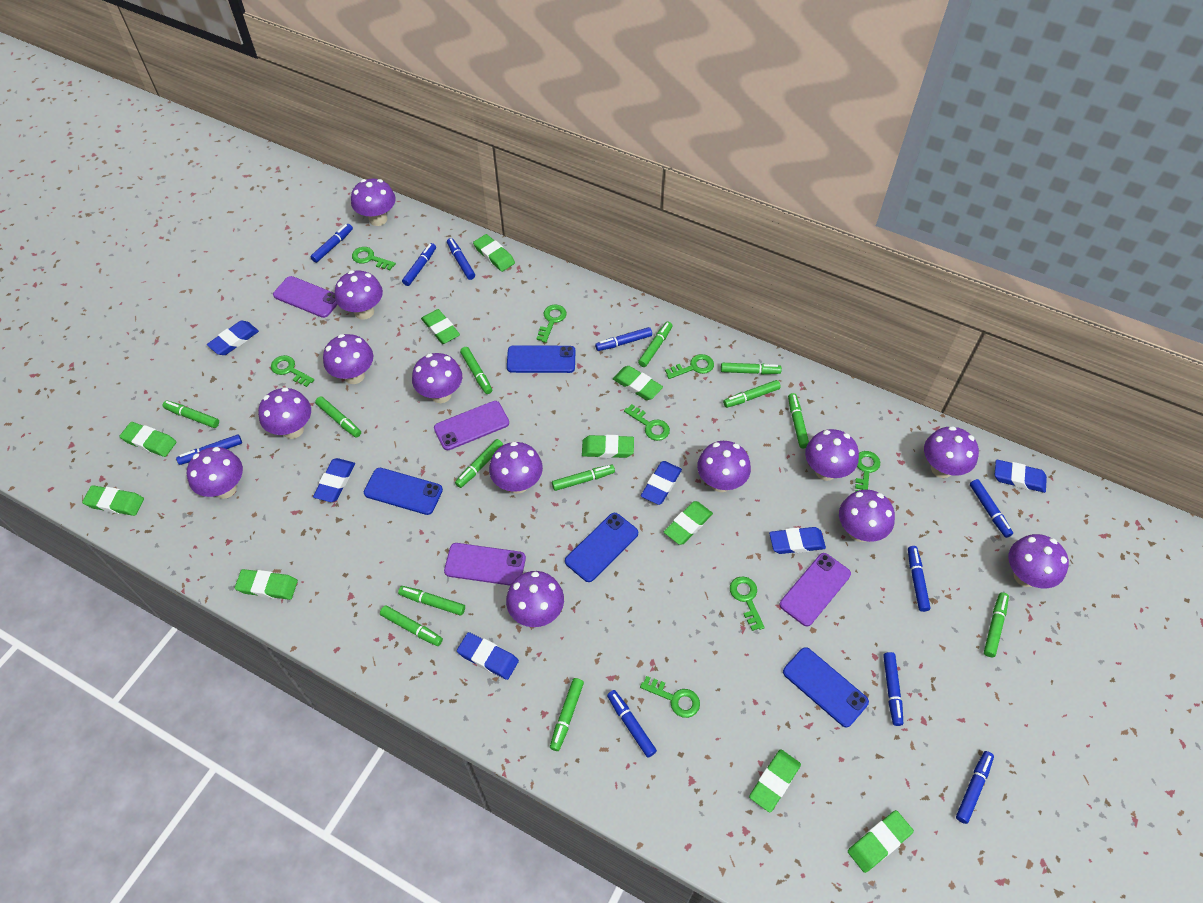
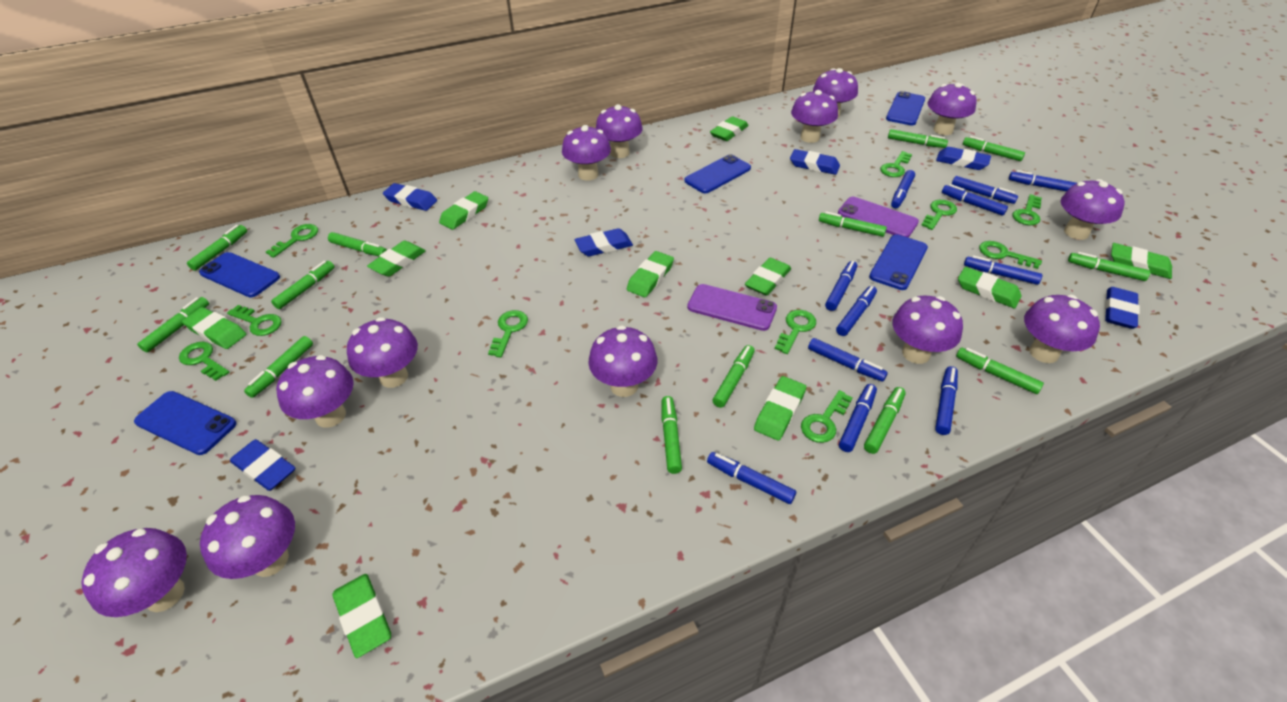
blue marker: 10 -> 11
blue phone: 4 -> 5
green key: 8 -> 10
purple phone: 4 -> 2

